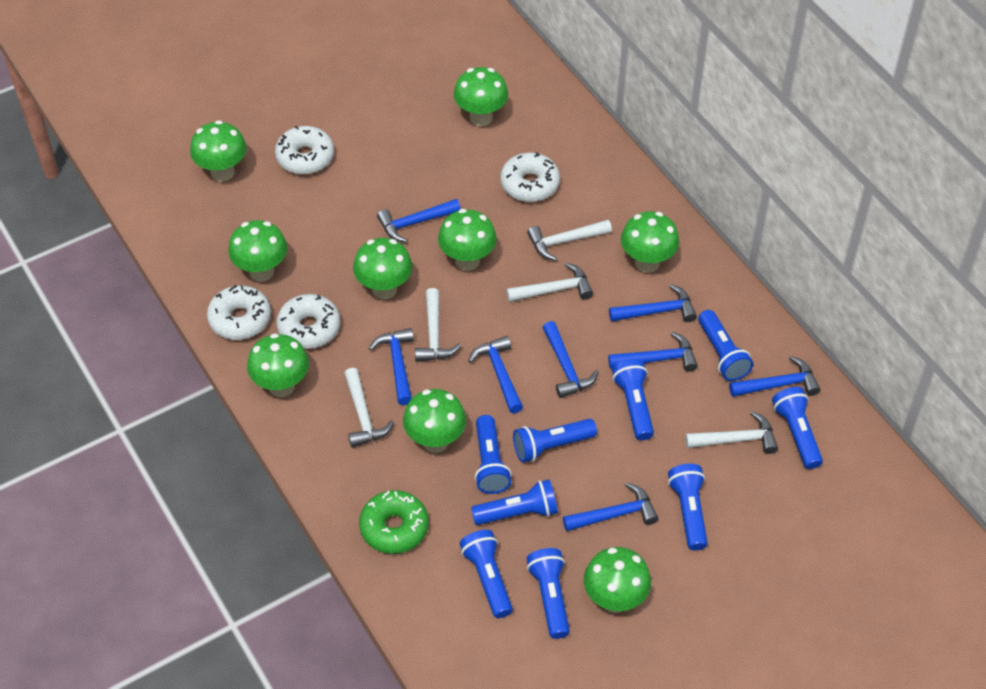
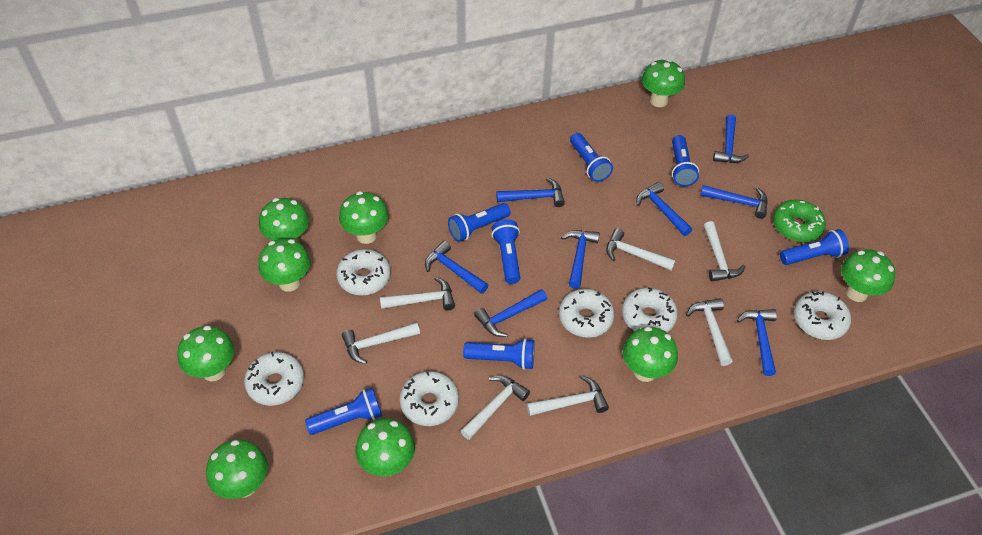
blue flashlight: 9 -> 7
white donut: 4 -> 6
white hammer: 5 -> 7

